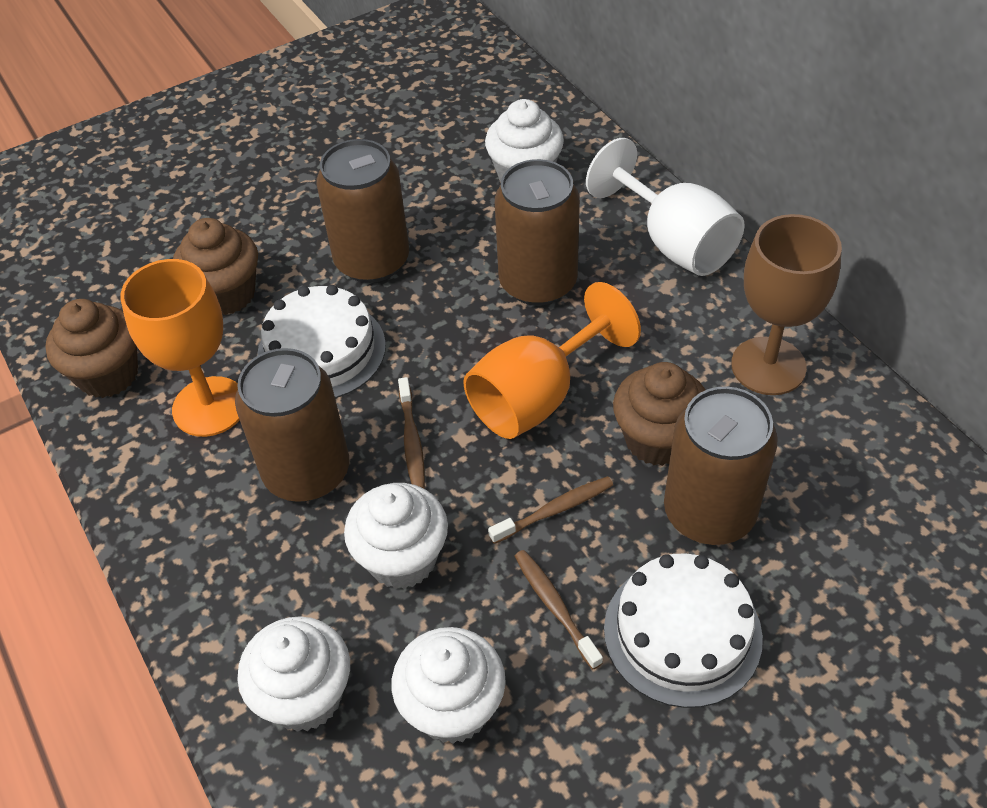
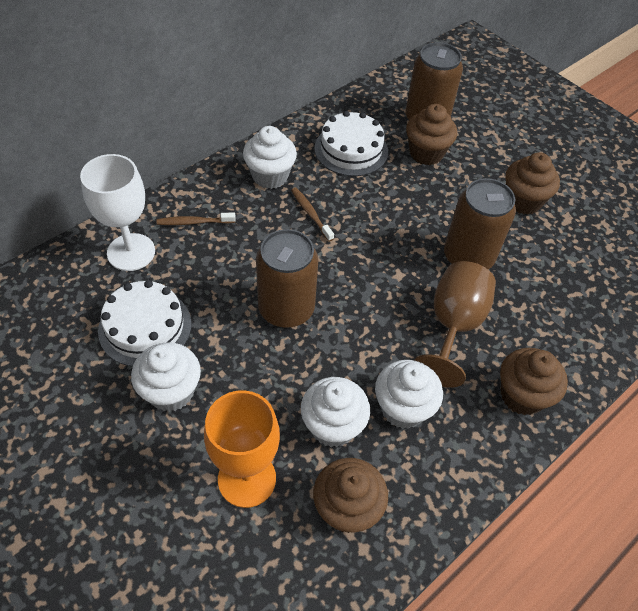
brown can: 4 -> 3
brown cupcake: 3 -> 4
brown toothbrush: 3 -> 2
orange goblet: 2 -> 1

